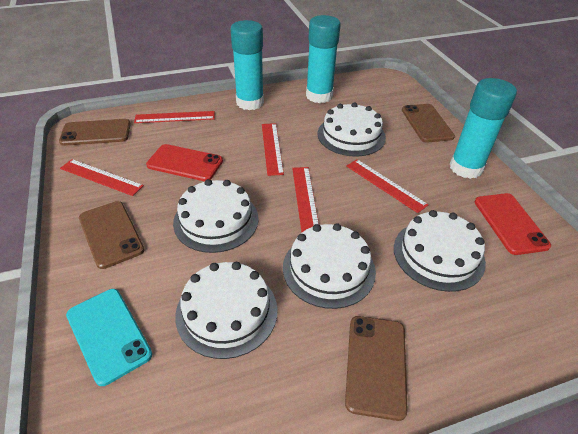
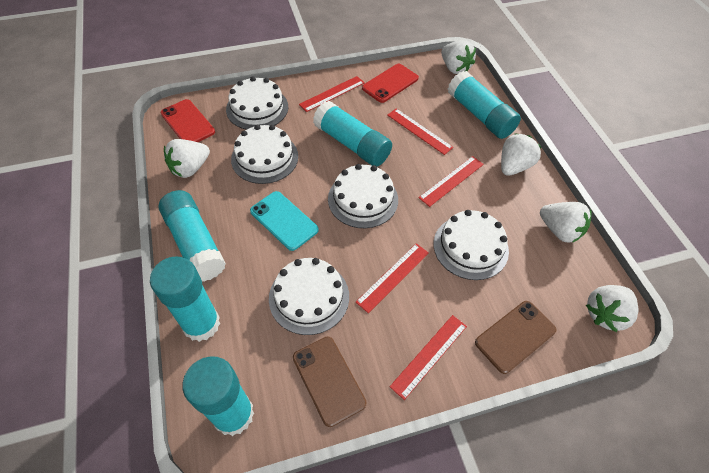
brown phone: 4 -> 2
turquoise glue stick: 3 -> 5
white strawberry: 0 -> 5

